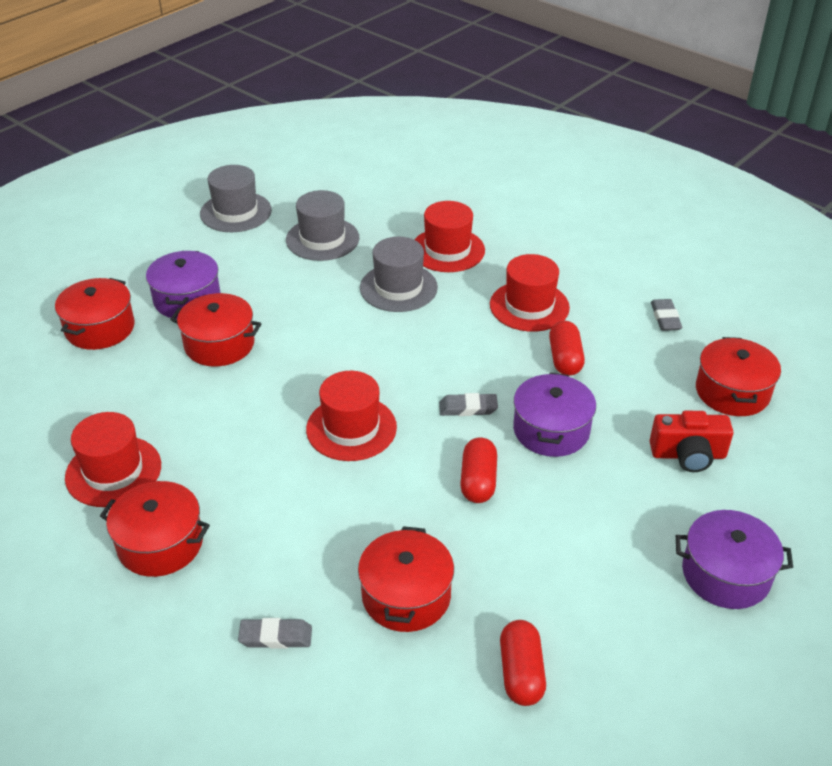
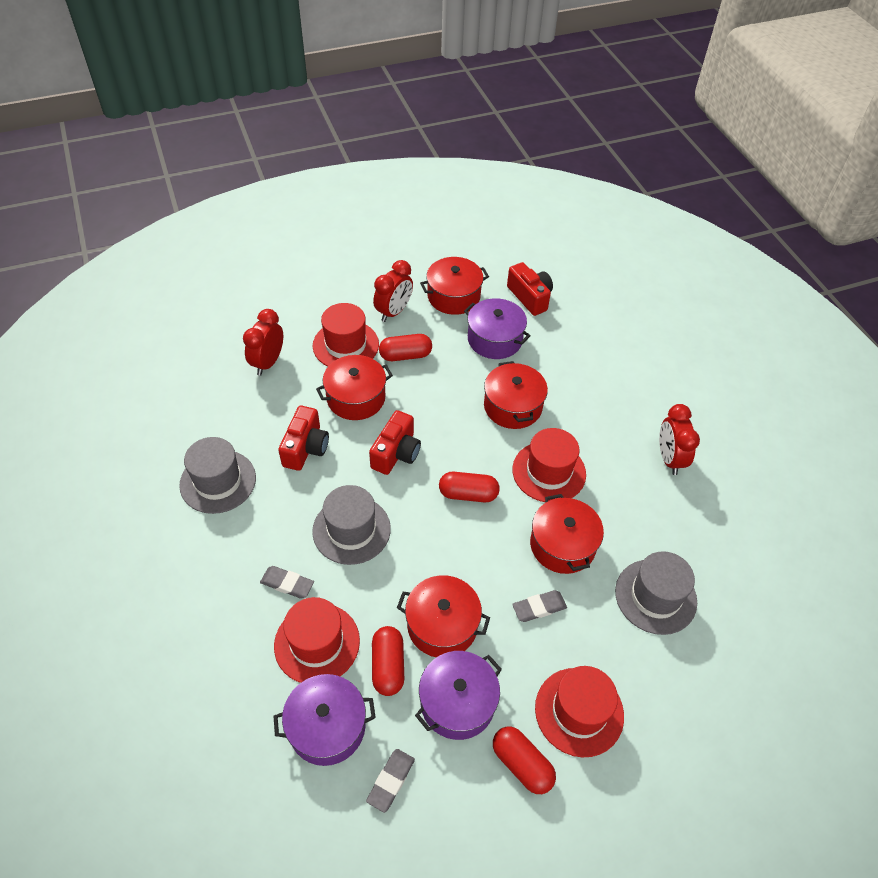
red camera: 1 -> 3
red capsule: 3 -> 4
red clock: 0 -> 3

